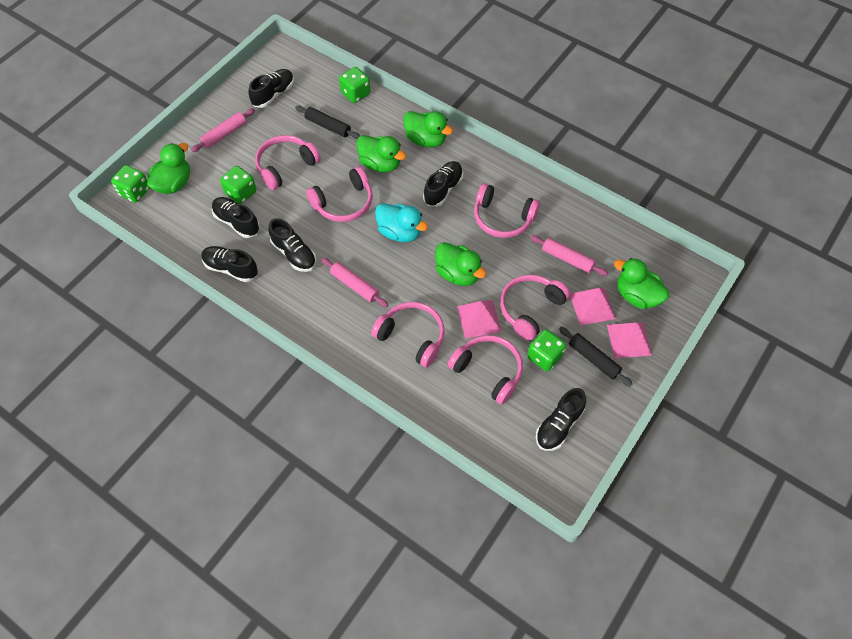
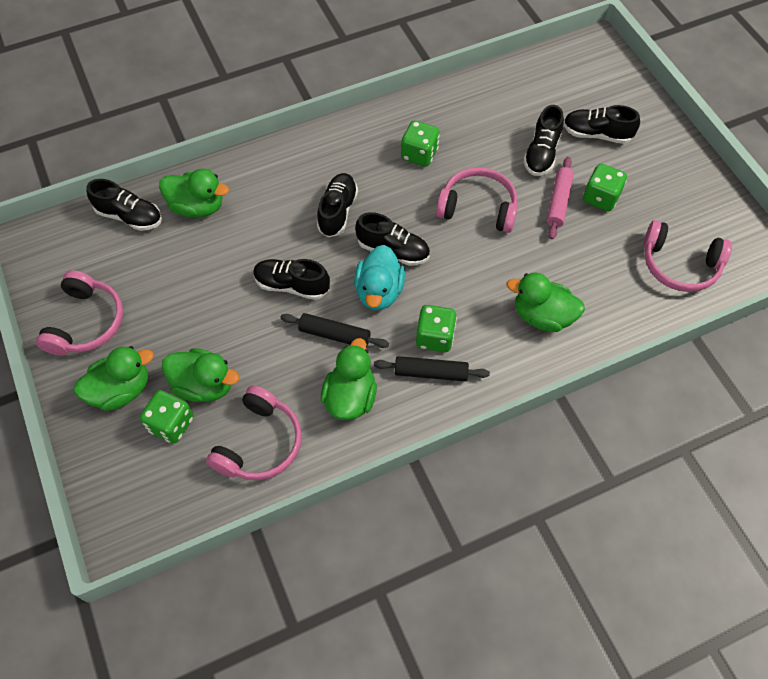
pink headphones: 6 -> 4
pink pyramid: 3 -> 0
pink rolling pin: 3 -> 1

